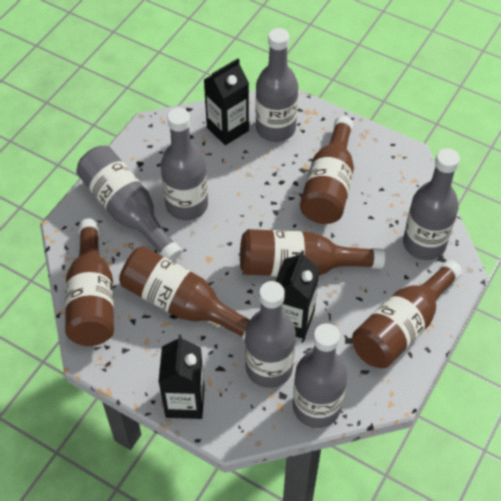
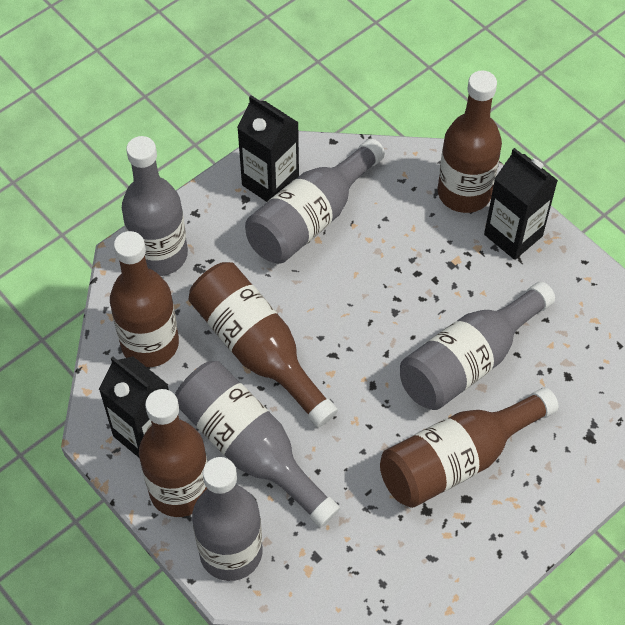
grey bottle: 6 -> 5

